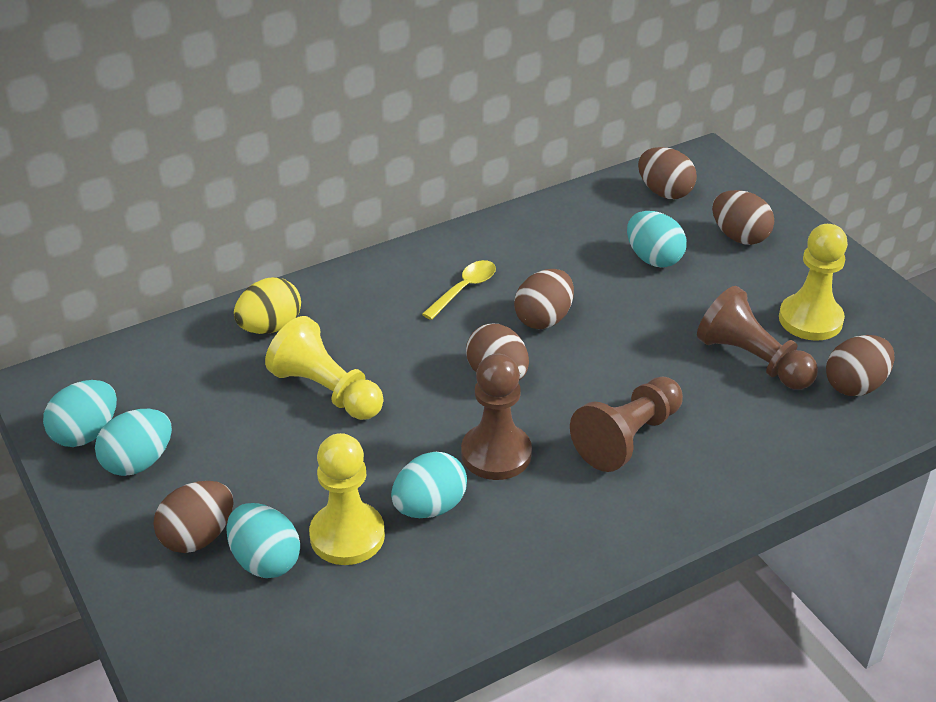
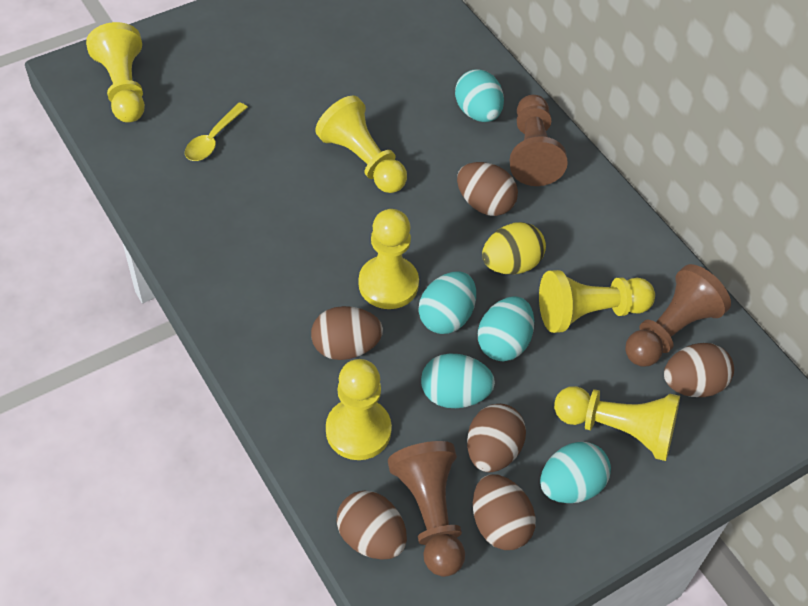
yellow pawn: 3 -> 6

